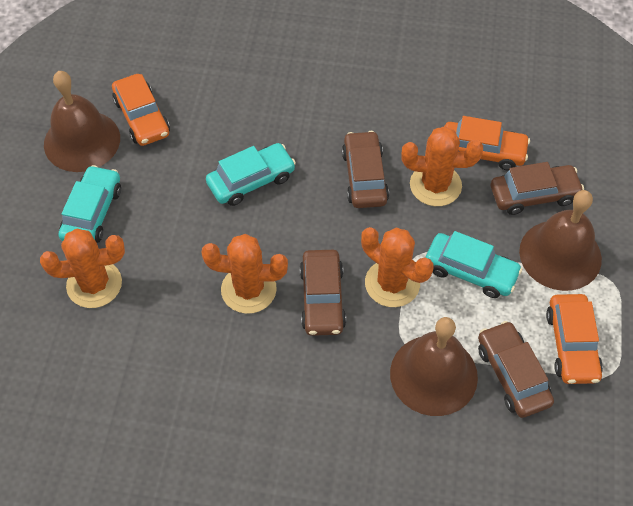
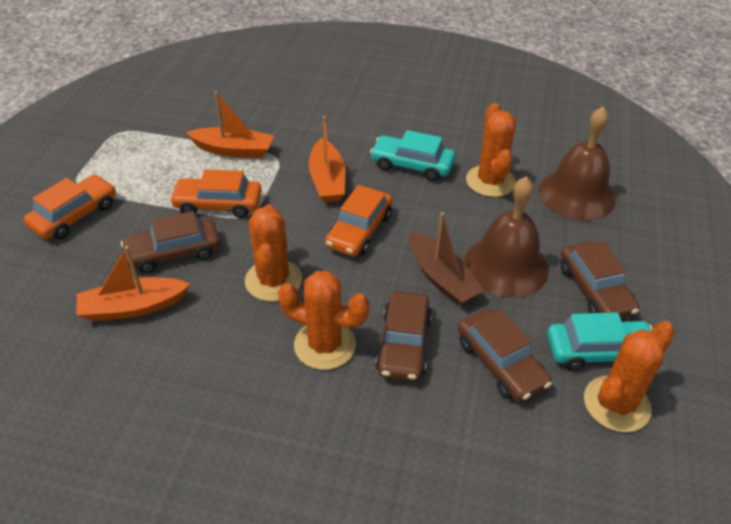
brown bell: 3 -> 2
brown boat: 0 -> 1
orange boat: 0 -> 3
turquoise car: 3 -> 2

